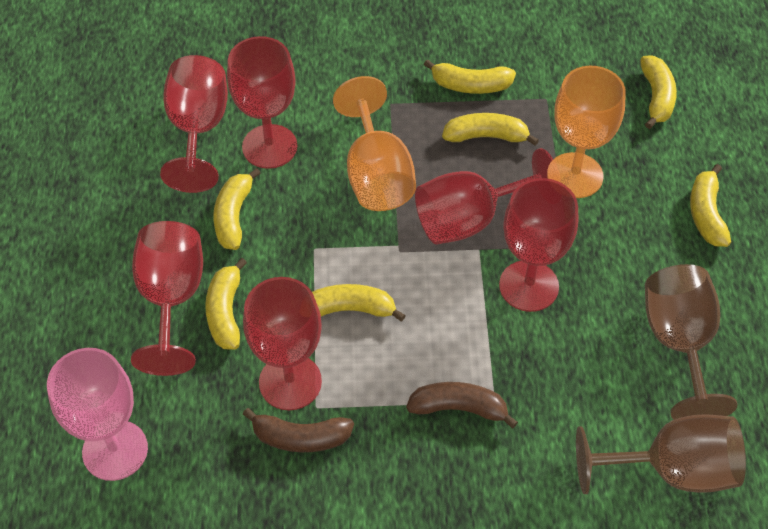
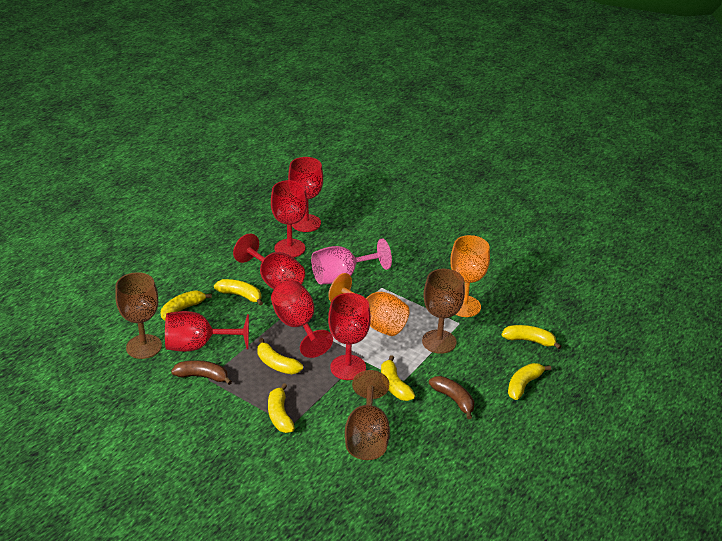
brown goblet: 2 -> 3

